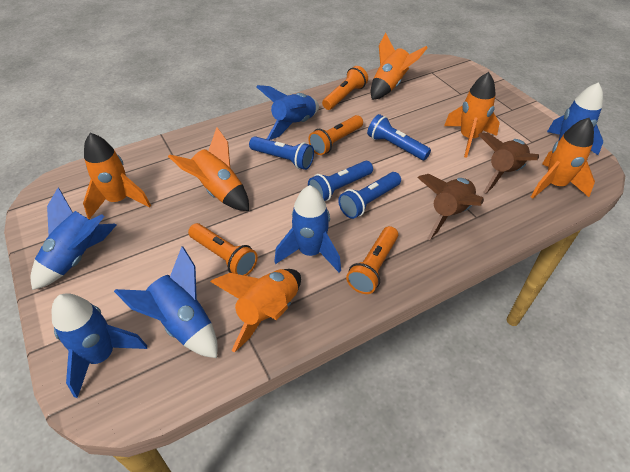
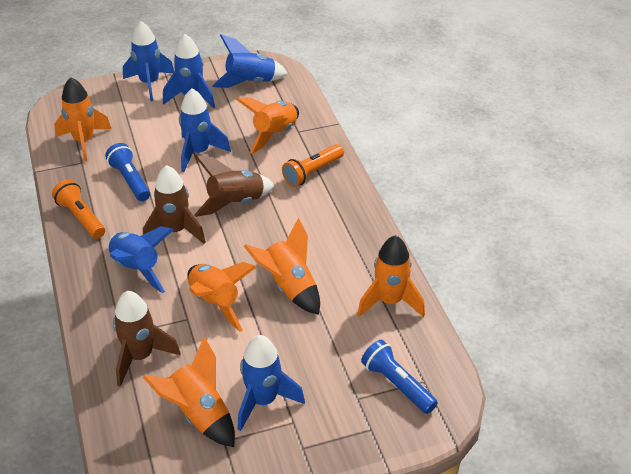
blue flashlight: 4 -> 2
brown rocket: 2 -> 3
orange flashlight: 4 -> 2

